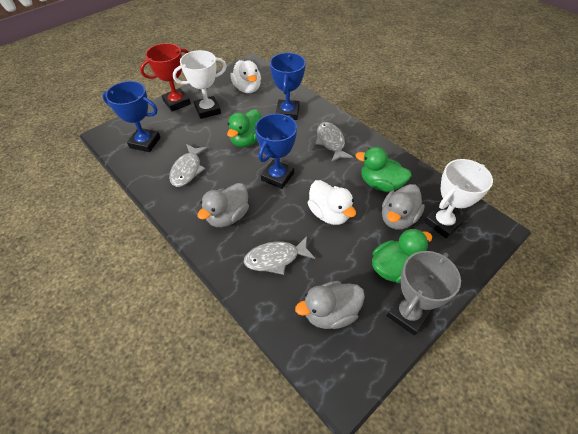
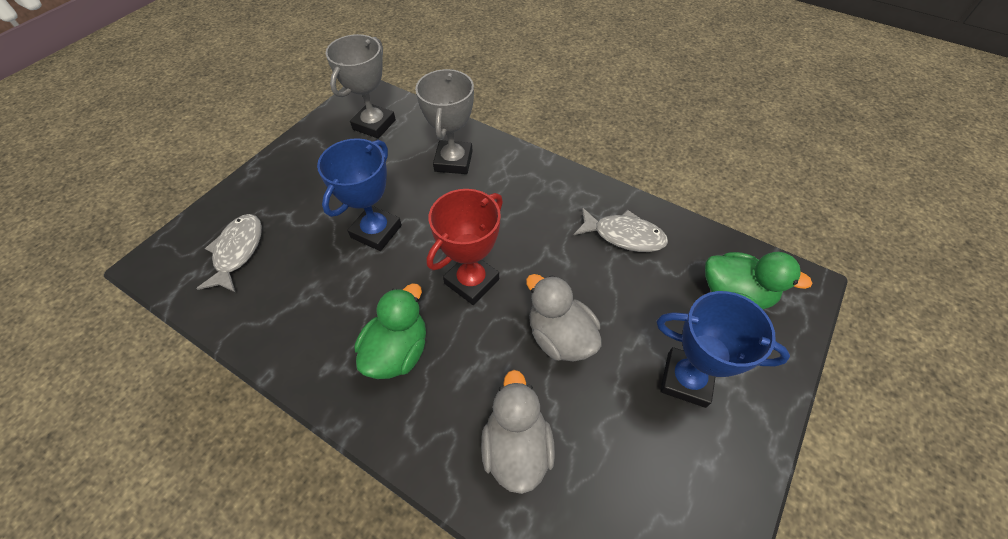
blue trophy: 3 -> 2
green duck: 3 -> 2
grey duck: 3 -> 2
grey fish: 3 -> 2
grey trophy: 1 -> 2
white duck: 2 -> 0
white trophy: 2 -> 0

